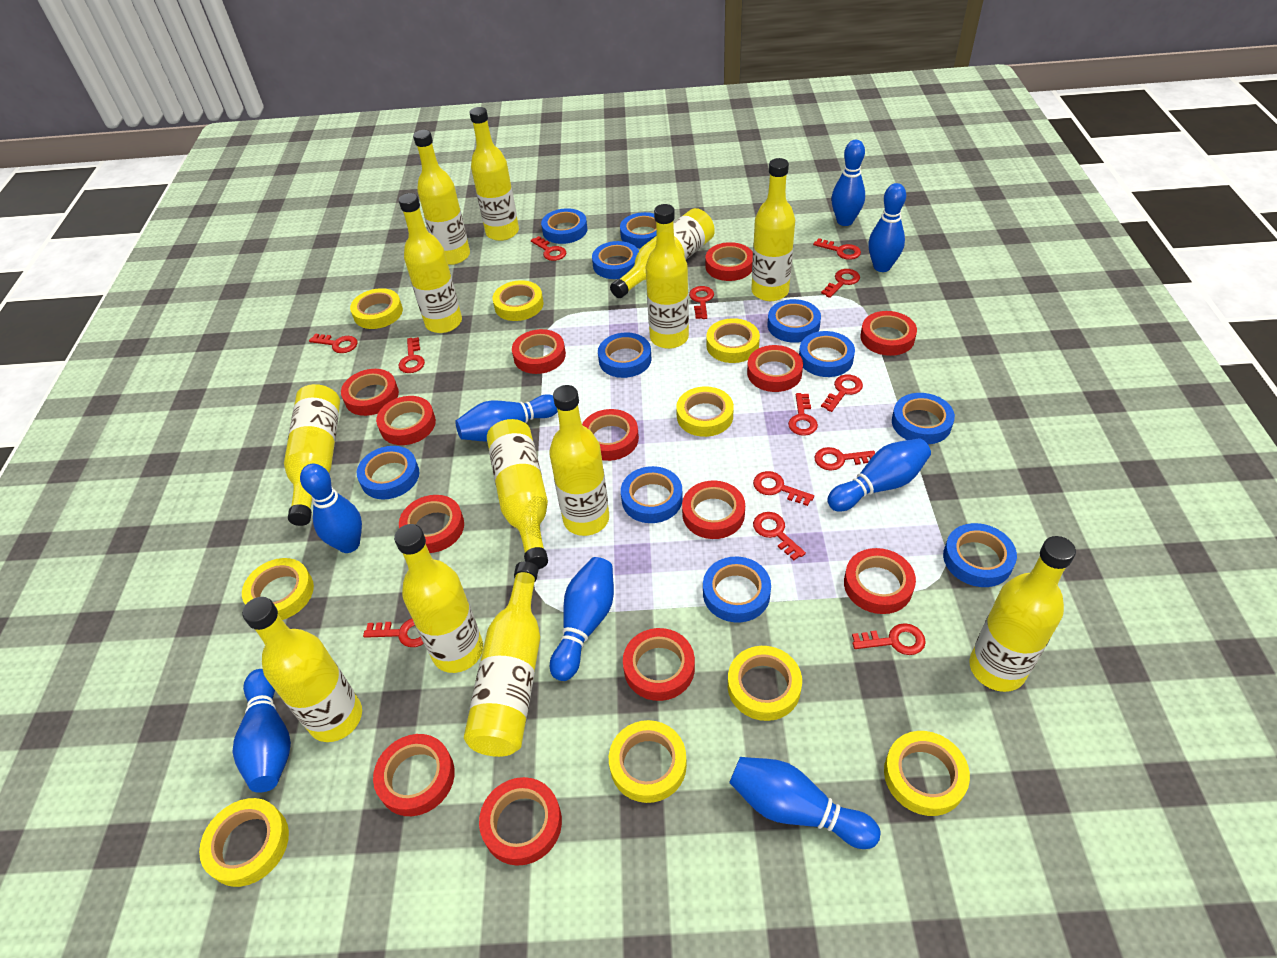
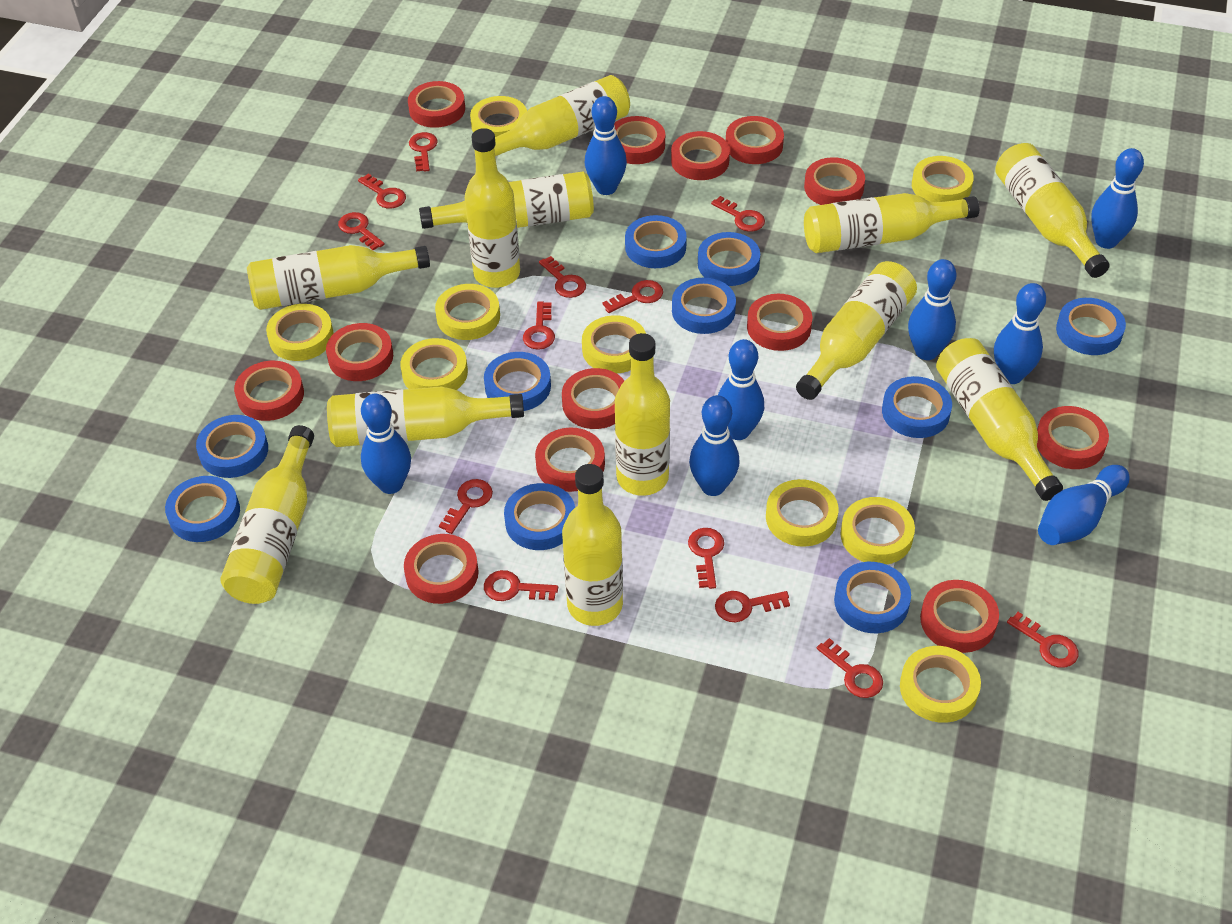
blue tape: 11 -> 10
yellow bottle: 13 -> 12

